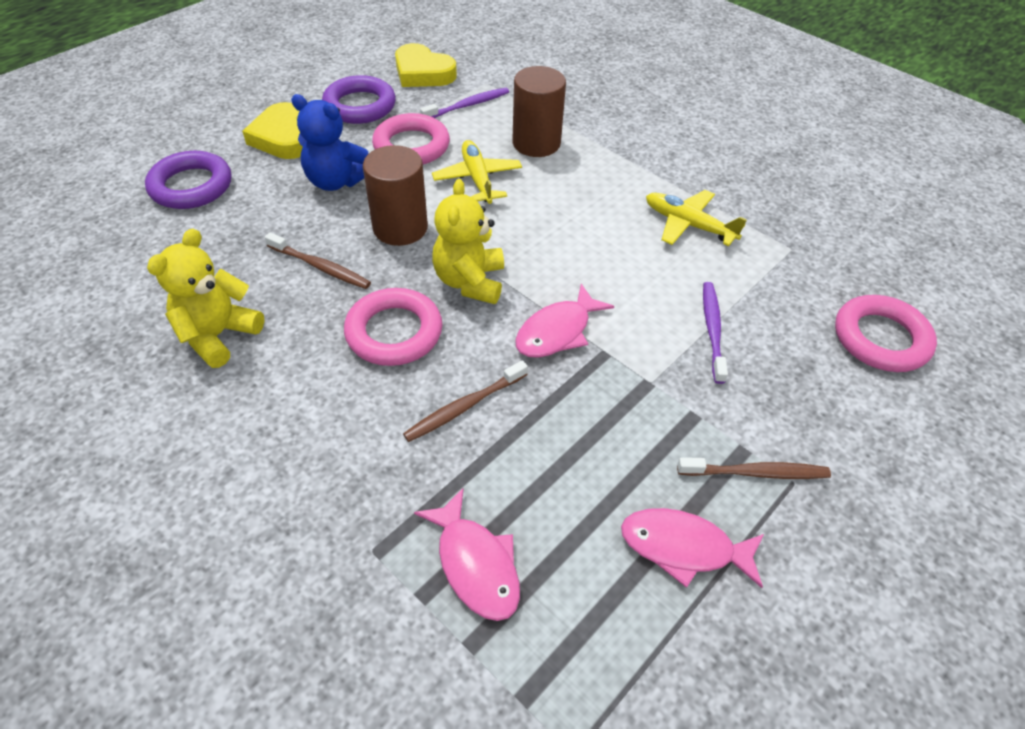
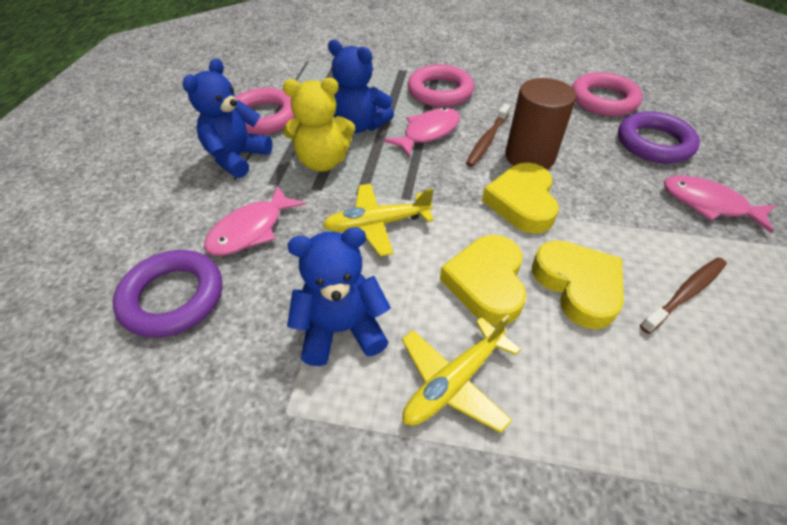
blue teddy bear: 1 -> 3
brown cylinder: 2 -> 1
brown toothbrush: 3 -> 2
purple toothbrush: 2 -> 0
yellow heart: 2 -> 3
yellow teddy bear: 2 -> 1

